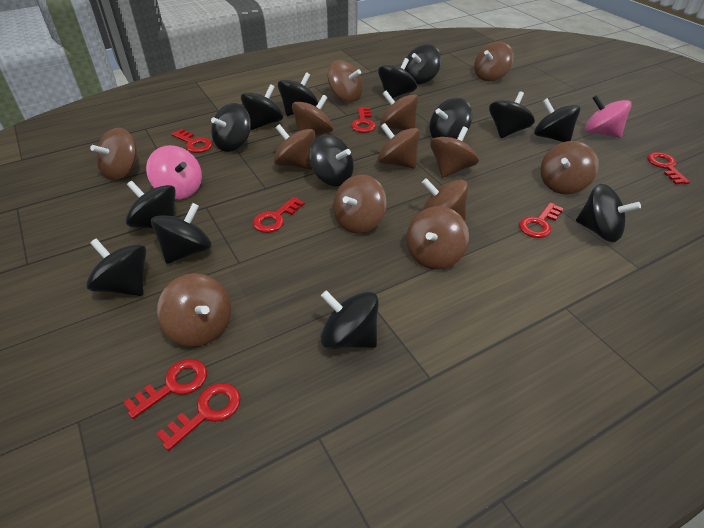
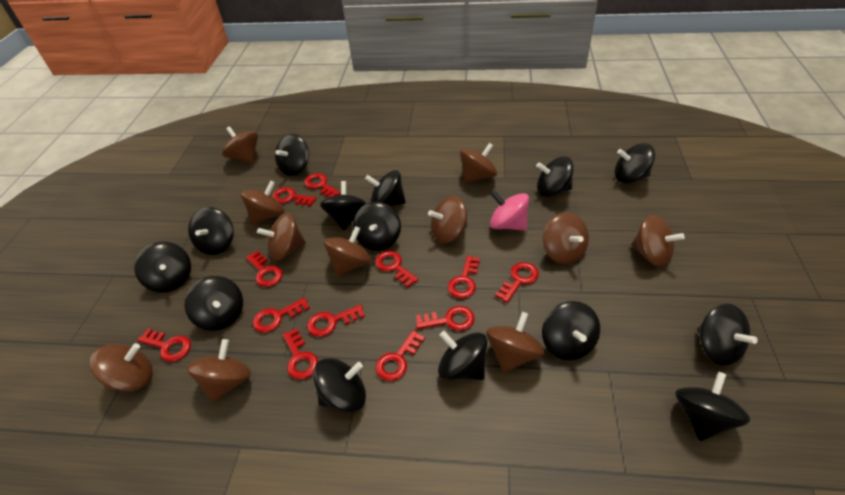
brown spinning top: 13 -> 11
pink spinning top: 2 -> 1
red key: 7 -> 12

